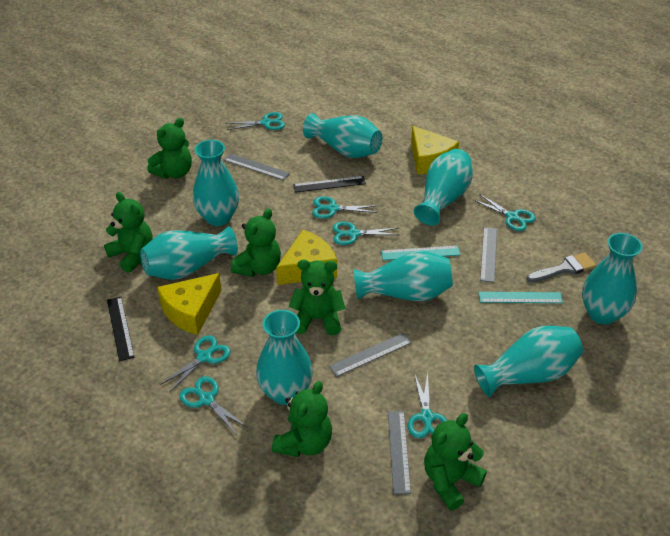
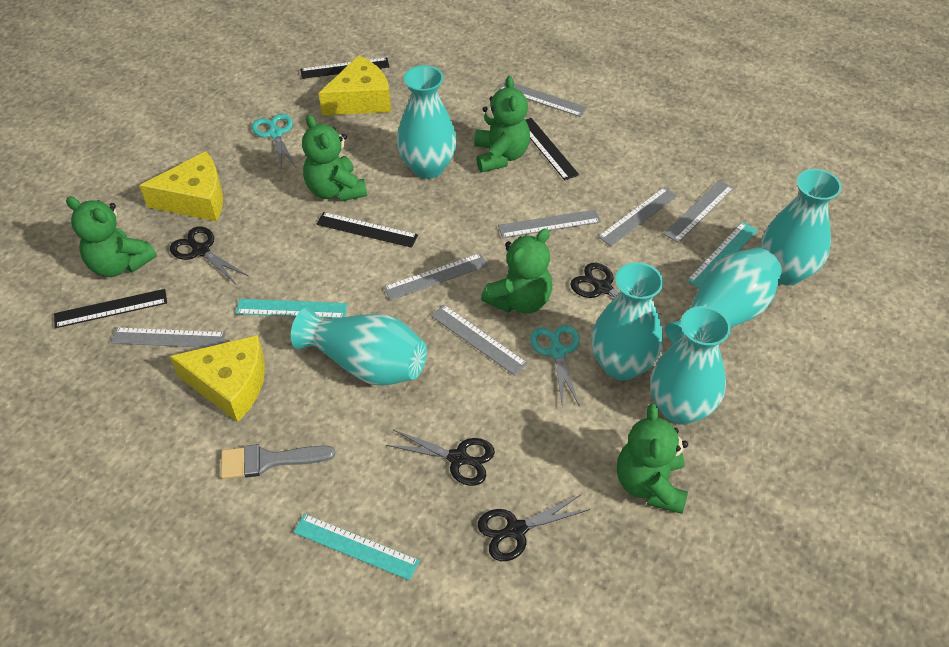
black ruler: 2 -> 4
black scissors: 0 -> 4
green teddy bear: 6 -> 5
grey ruler: 4 -> 7
turquoise ruler: 2 -> 3
turquoise scissors: 7 -> 2
turquoise vase: 8 -> 6

